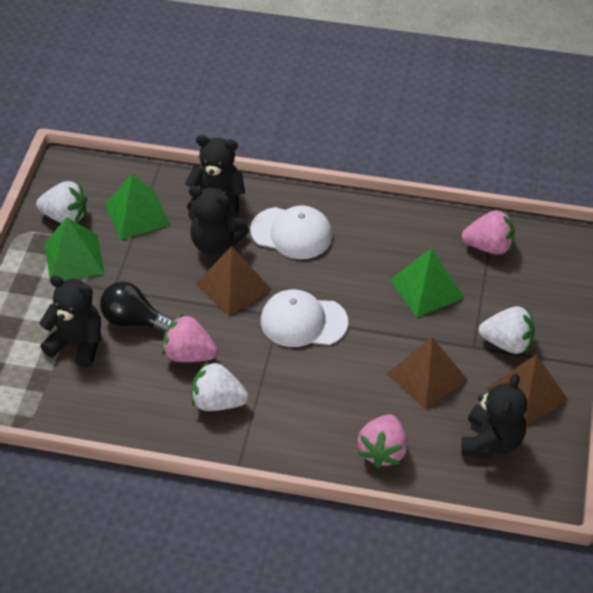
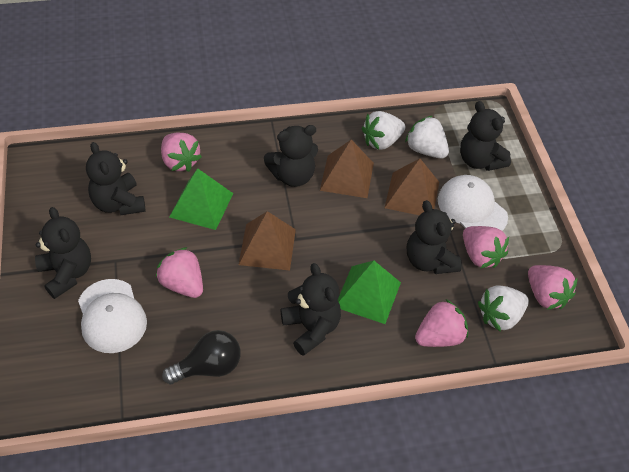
black teddy bear: 4 -> 6
green pyramid: 3 -> 2
pink strawberry: 3 -> 5

